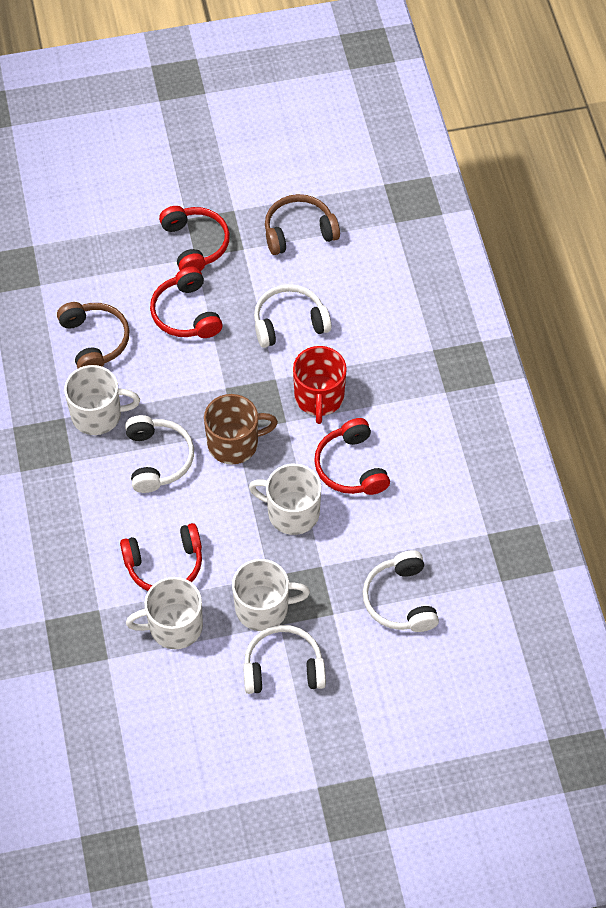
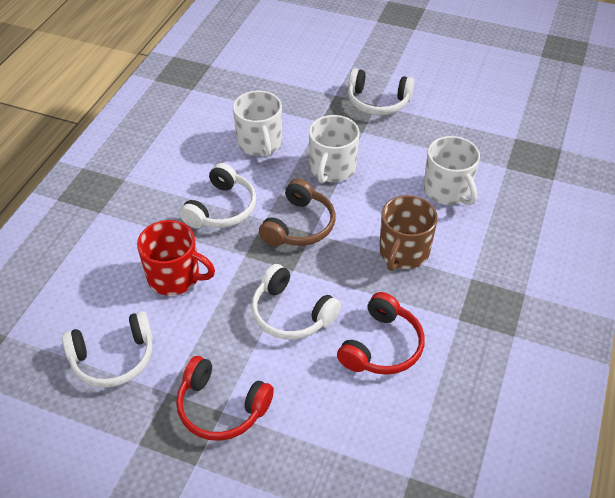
brown headphones: 2 -> 1
red headphones: 4 -> 2
white mug: 4 -> 3

